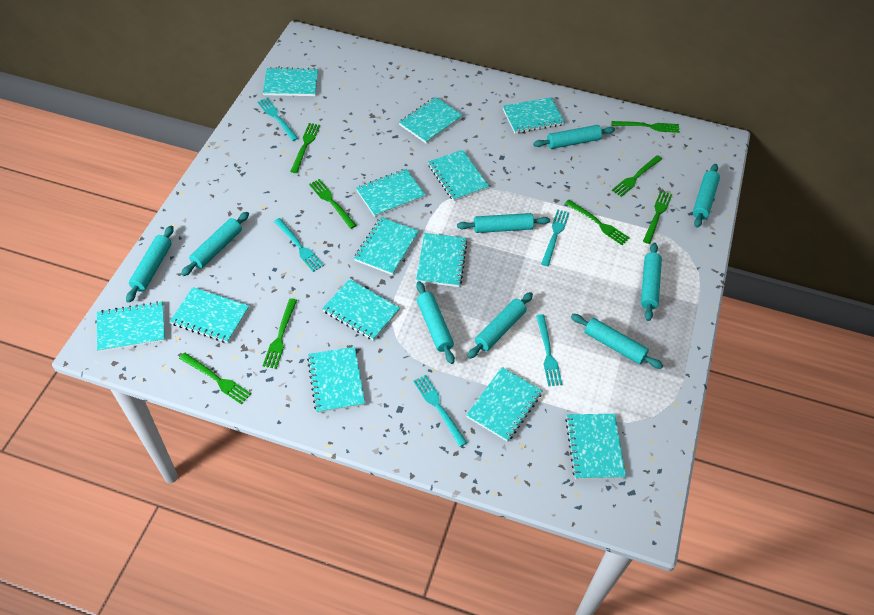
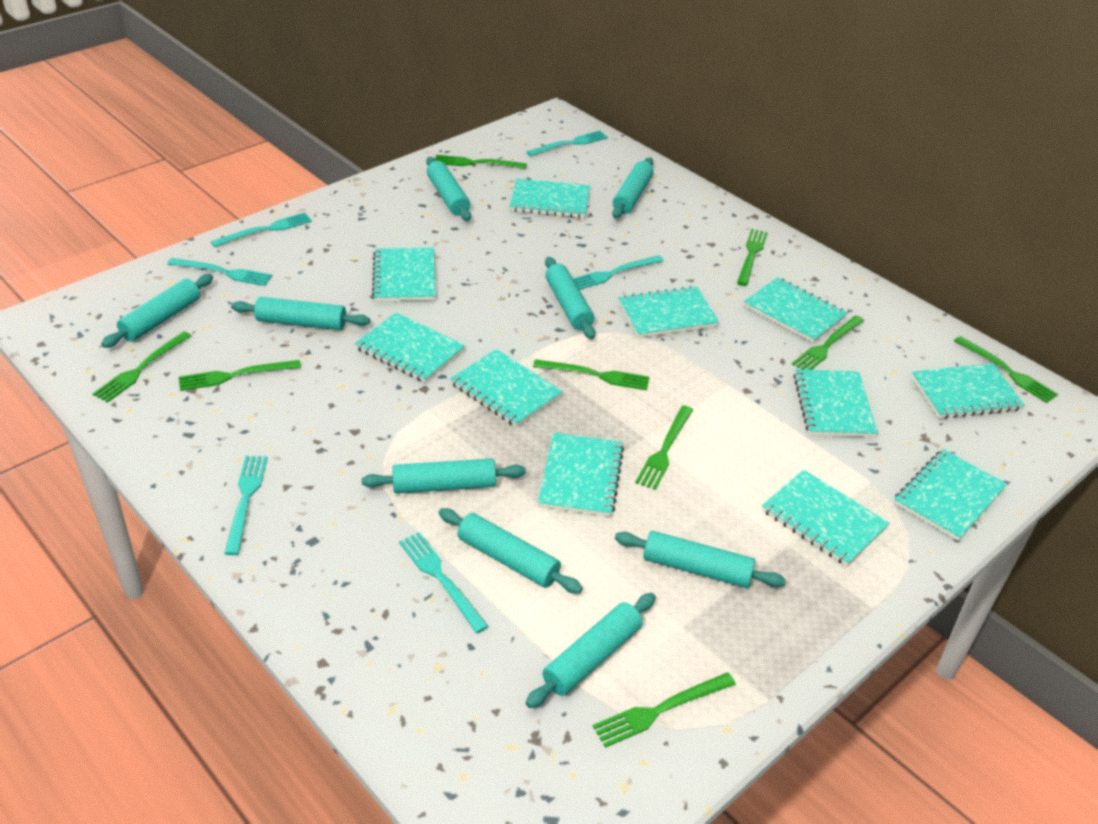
green fork: 8 -> 9
turquoise fork: 5 -> 6
turquoise notebook: 13 -> 11

